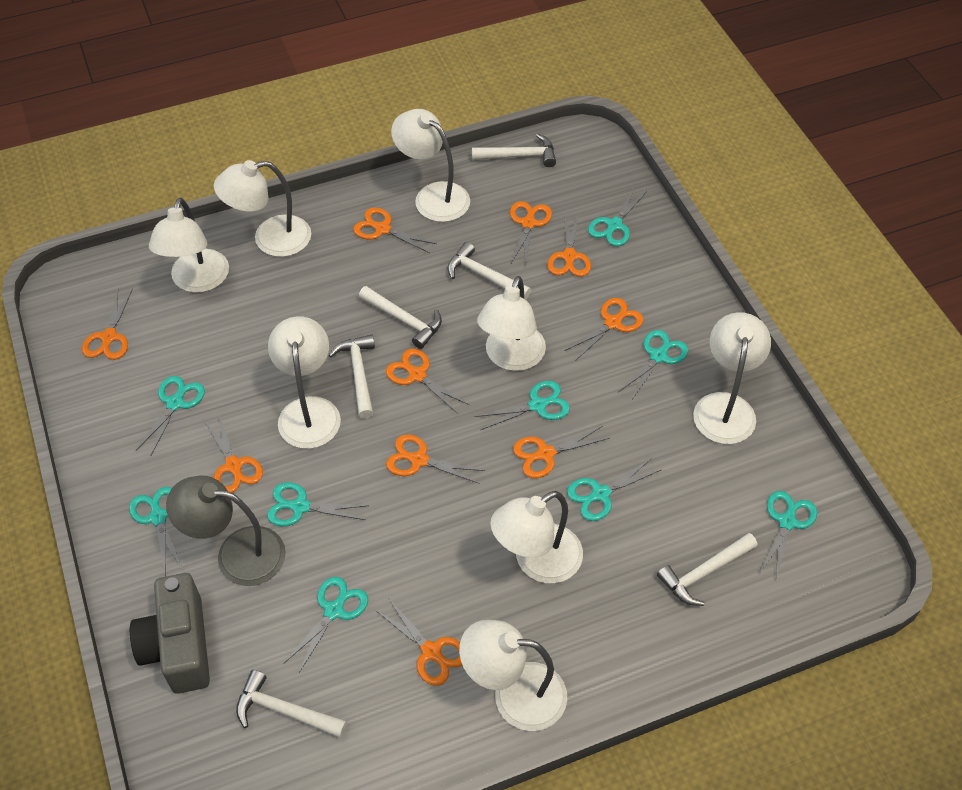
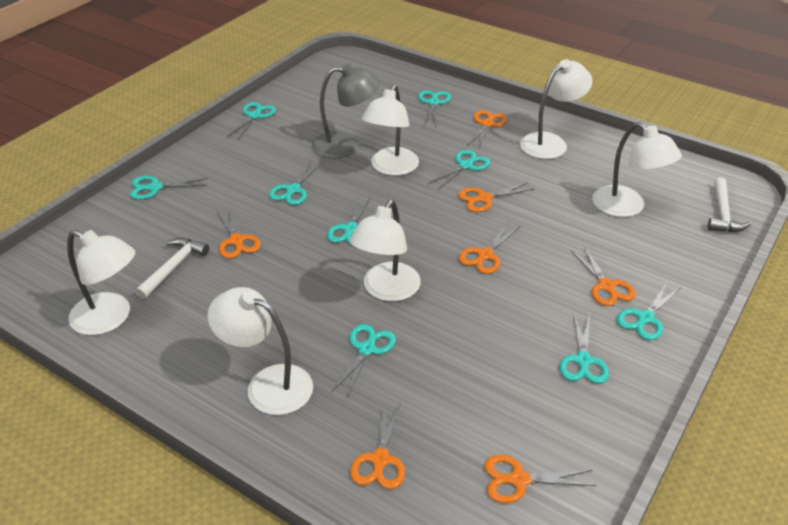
grey camera: 1 -> 0
orange scissors: 10 -> 7
white hammer: 6 -> 2
white lamp: 8 -> 6

